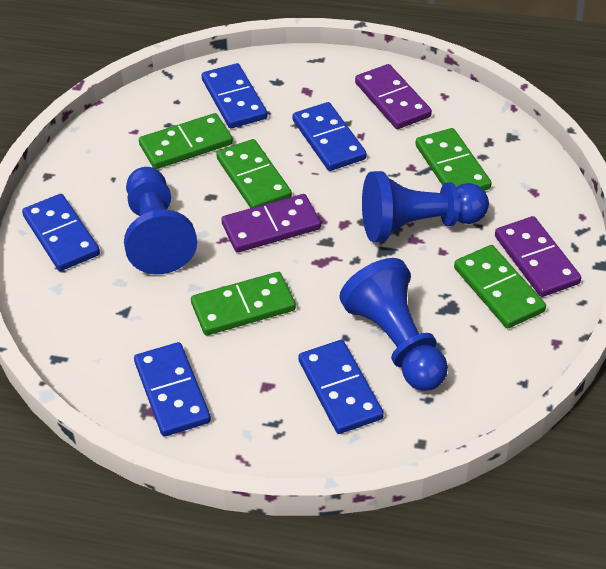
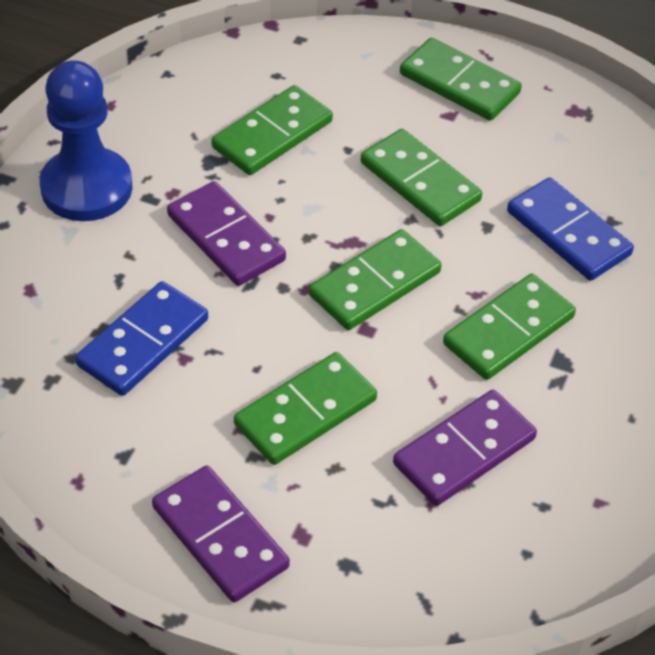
blue domino: 5 -> 2
blue pawn: 3 -> 1
green domino: 5 -> 6

